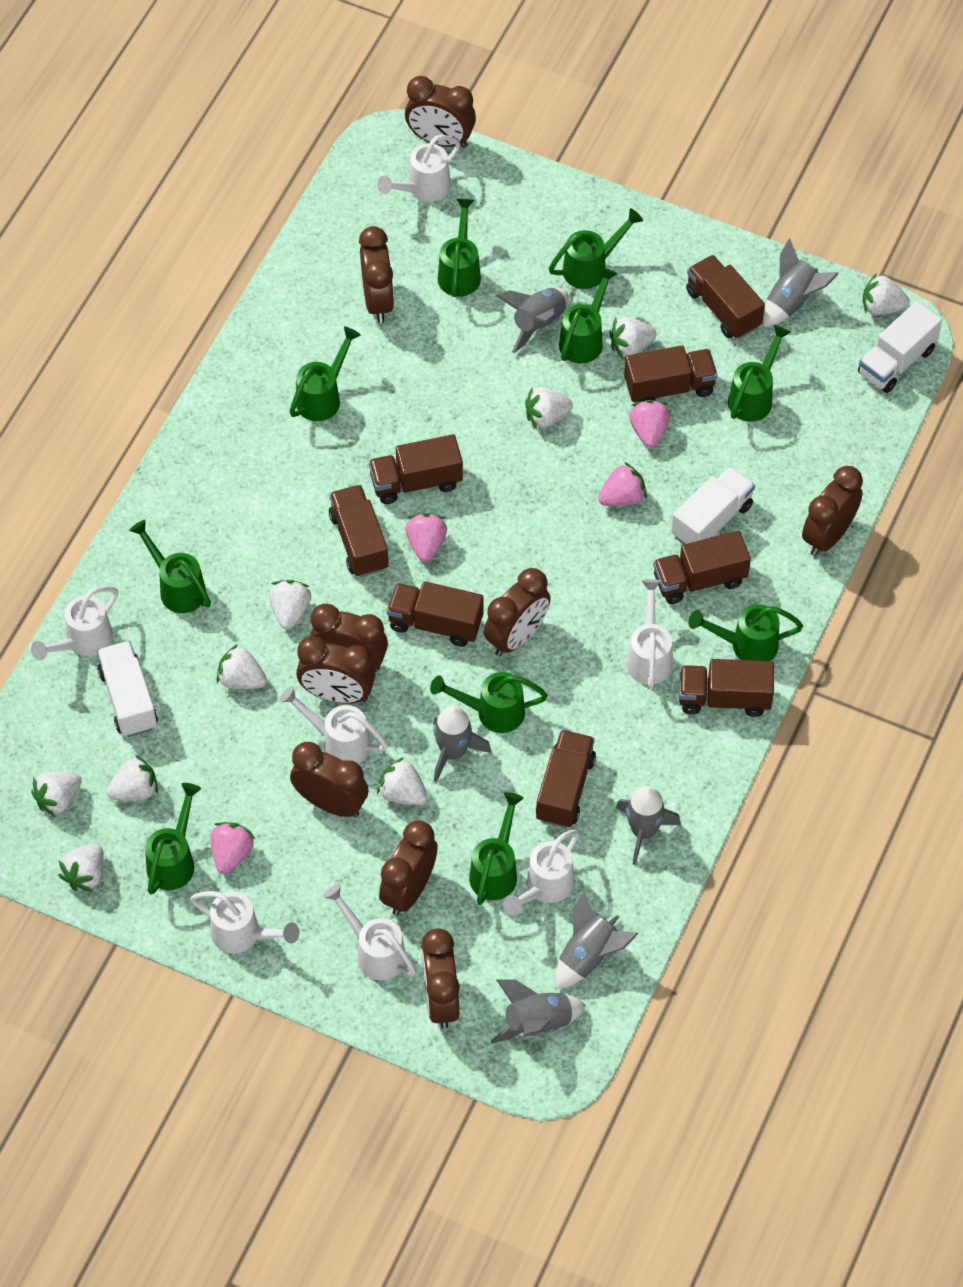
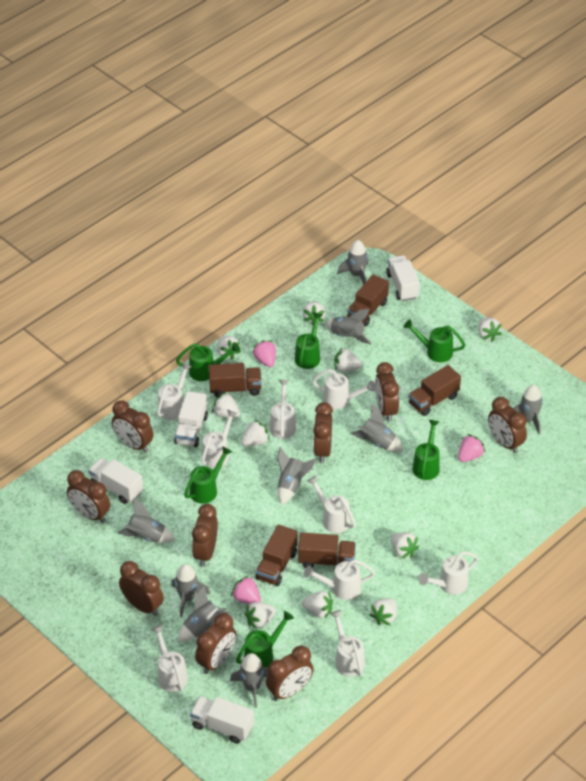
brown truck: 8 -> 5
green watering can: 10 -> 6
grey rocket: 6 -> 9
pink strawberry: 4 -> 3
white strawberry: 9 -> 10
white truck: 3 -> 4
white watering can: 7 -> 9

